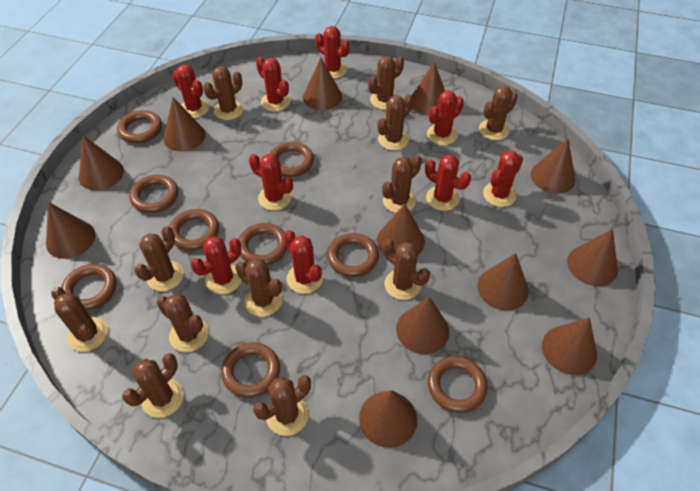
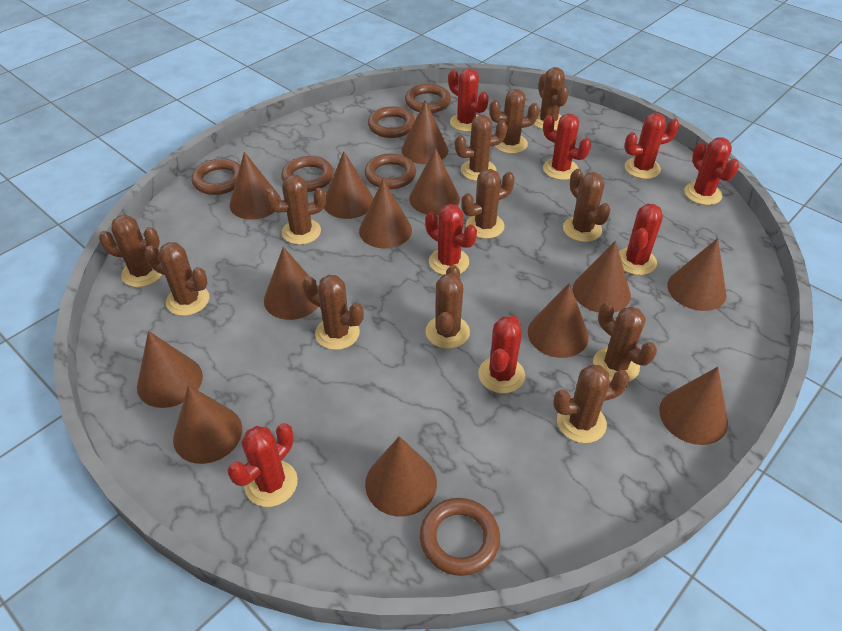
brown cone: 12 -> 13
brown ring: 9 -> 6
red cactus: 9 -> 8

